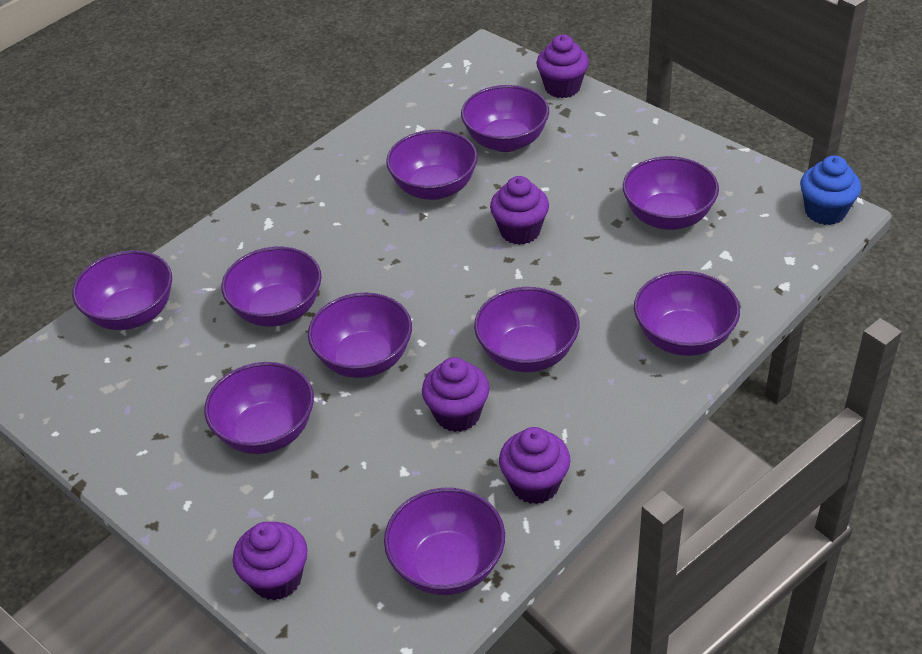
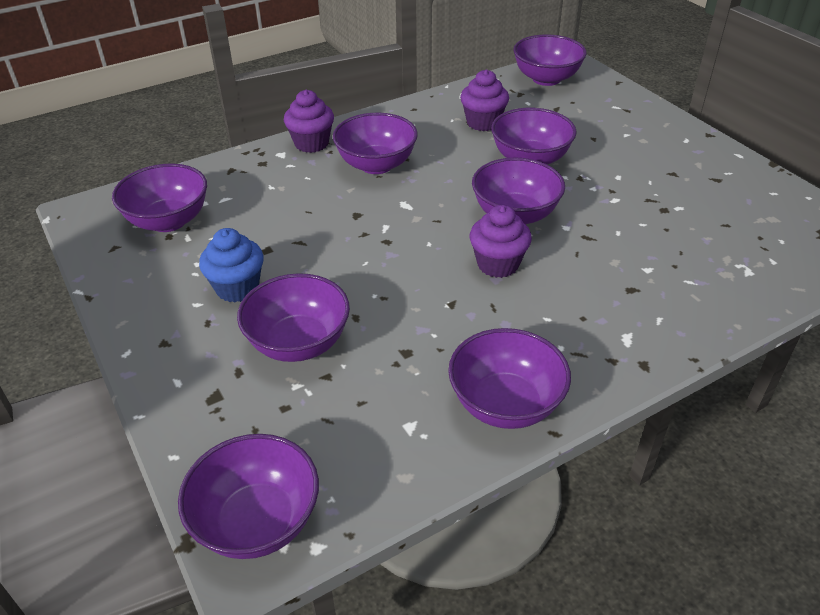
purple bowl: 10 -> 8
purple cupcake: 5 -> 3

